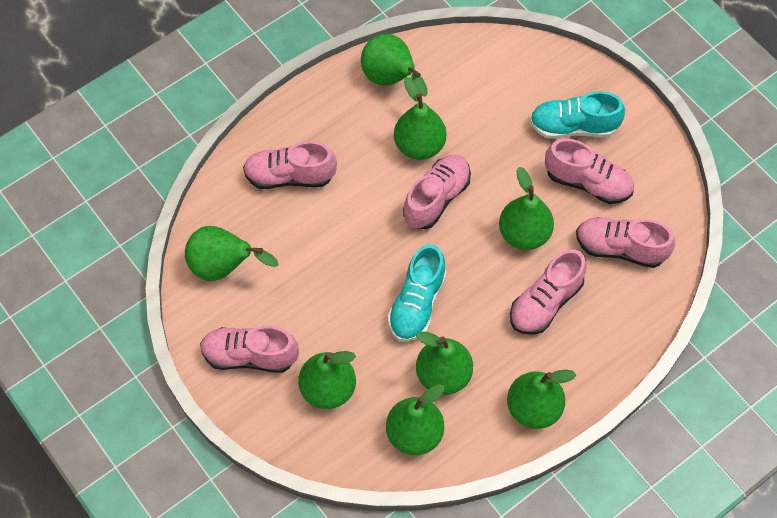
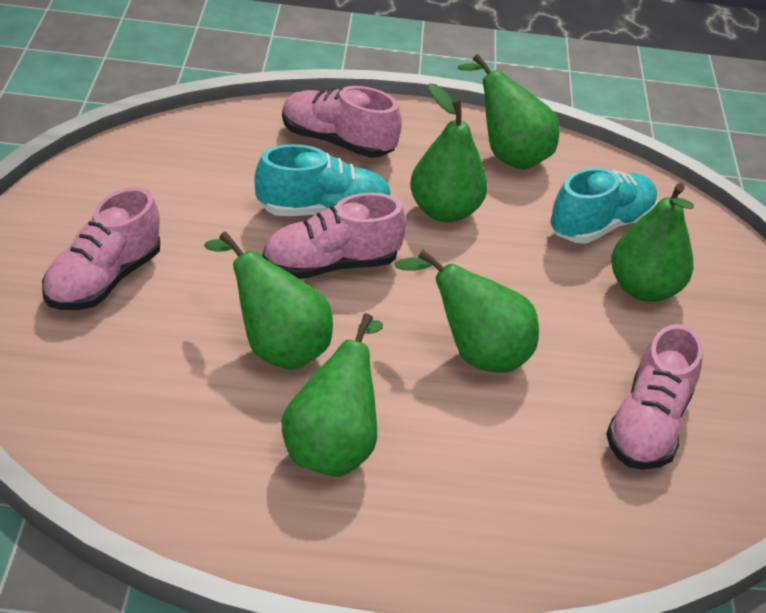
green pear: 8 -> 6
pink shoe: 6 -> 4

